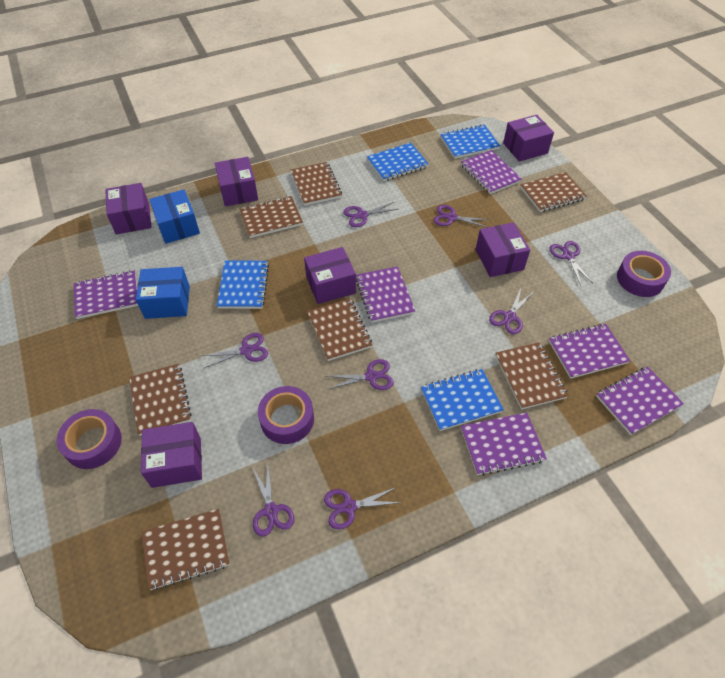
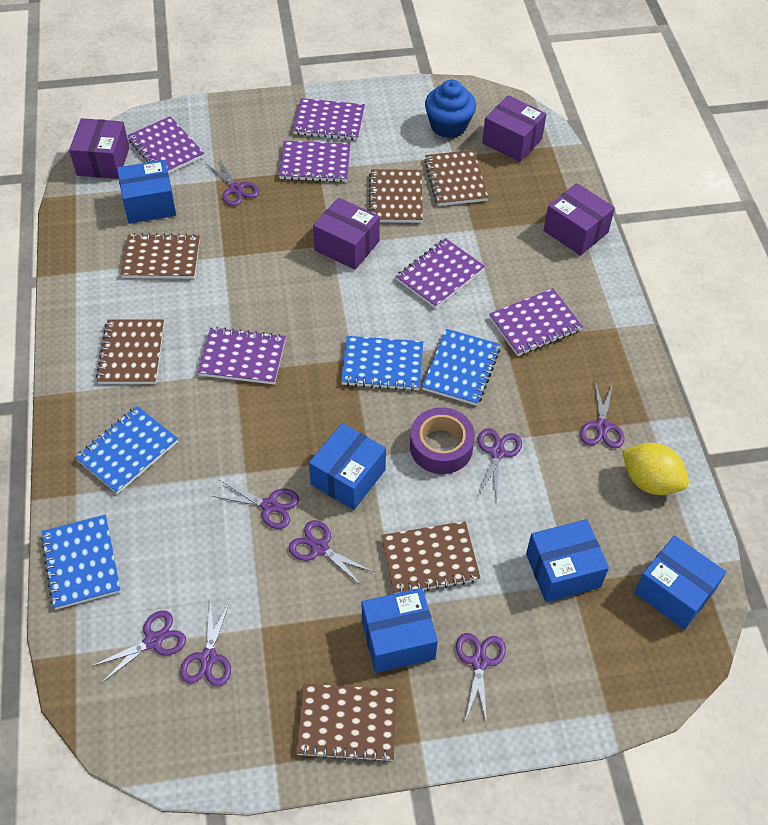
blue box: 2 -> 5
blue cupcake: 0 -> 1
brown notebook: 7 -> 6
purple box: 6 -> 4
purple tape: 3 -> 1
yellow lemon: 0 -> 1

